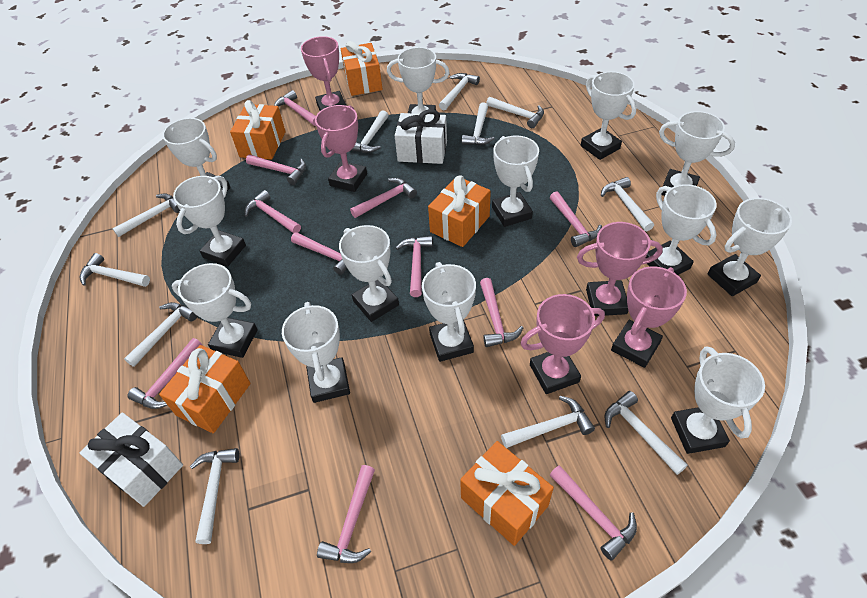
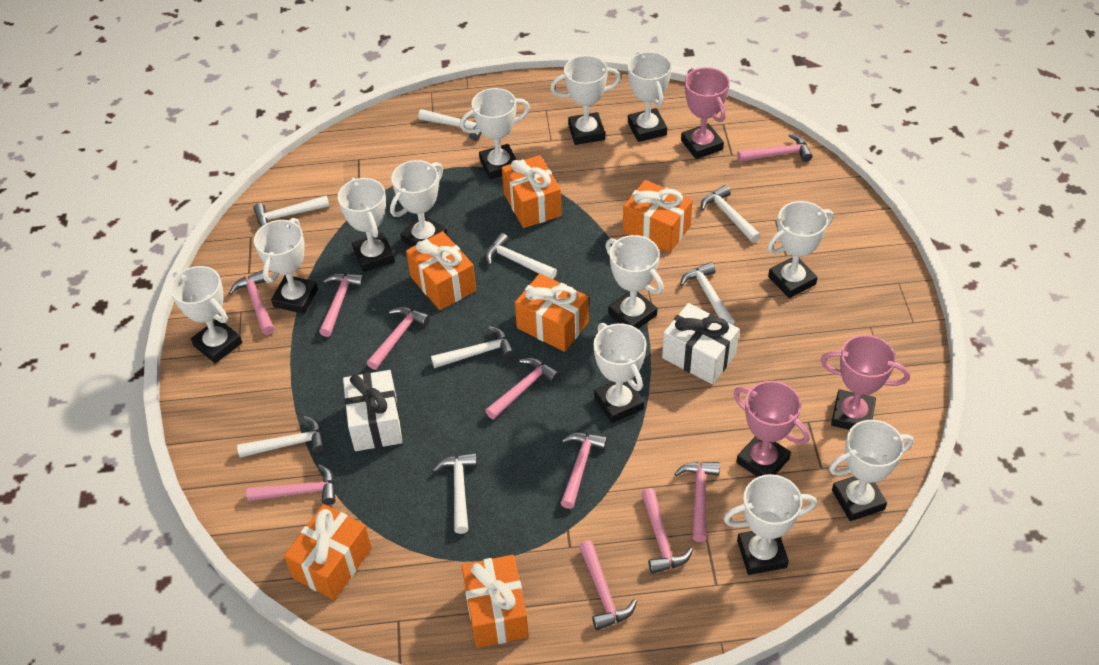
orange gift: 5 -> 6
pink hammer: 11 -> 10
pink trophy: 5 -> 3
white hammer: 11 -> 8
white trophy: 13 -> 12

